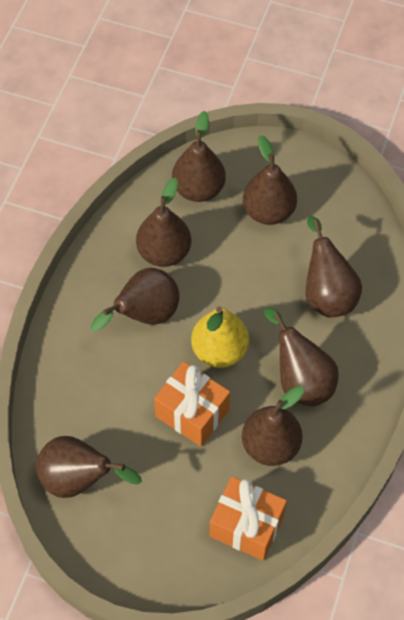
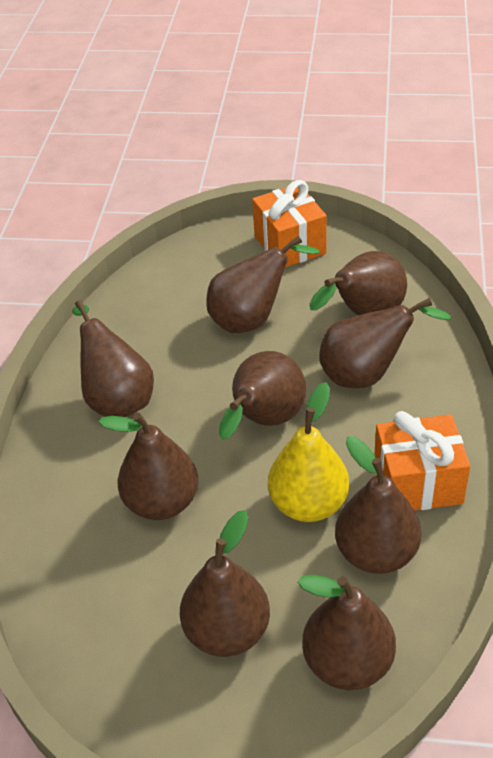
brown pear: 8 -> 9

